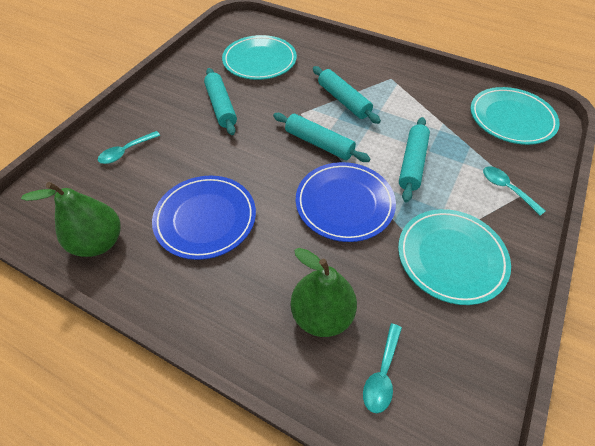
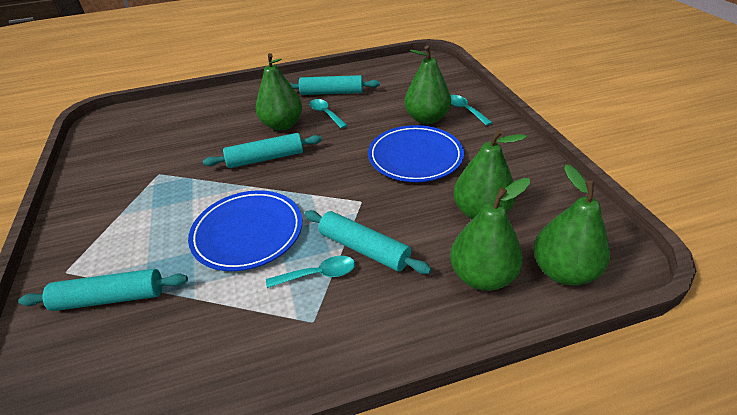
green pear: 2 -> 5
turquoise plate: 3 -> 0

